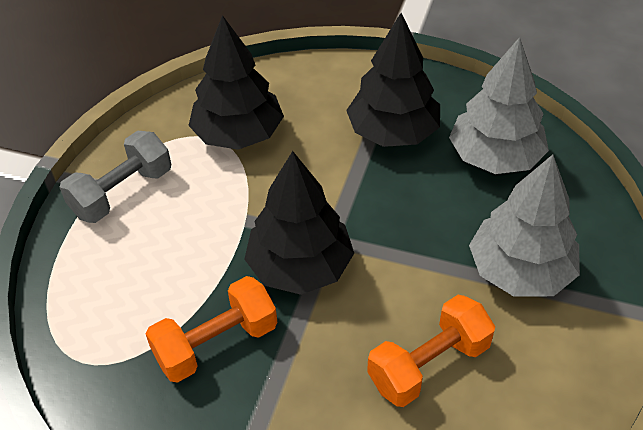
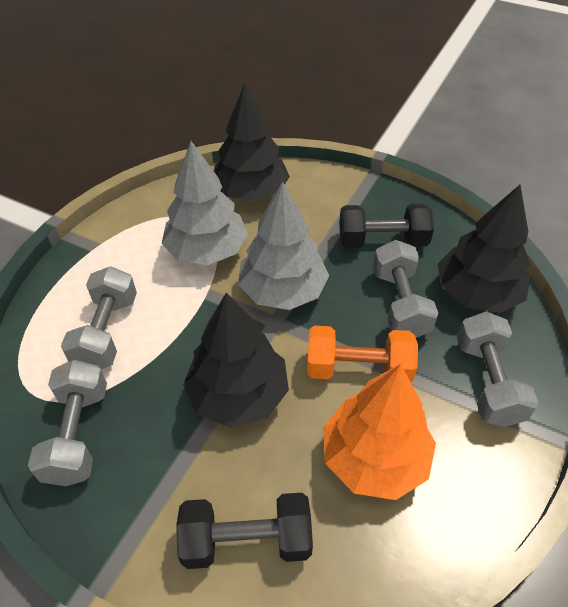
black dumbbell: 0 -> 2
grey dumbbell: 1 -> 4
orange dumbbell: 2 -> 1
orange tree: 0 -> 1

